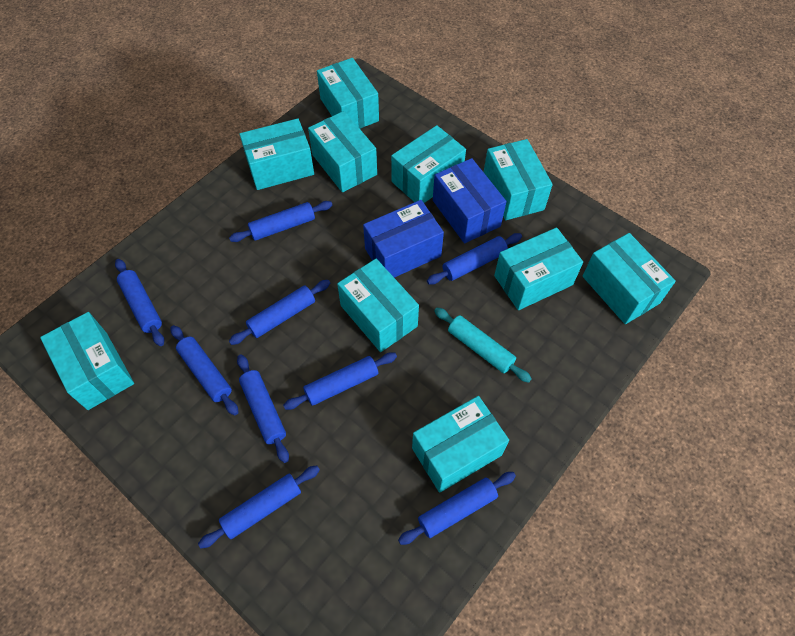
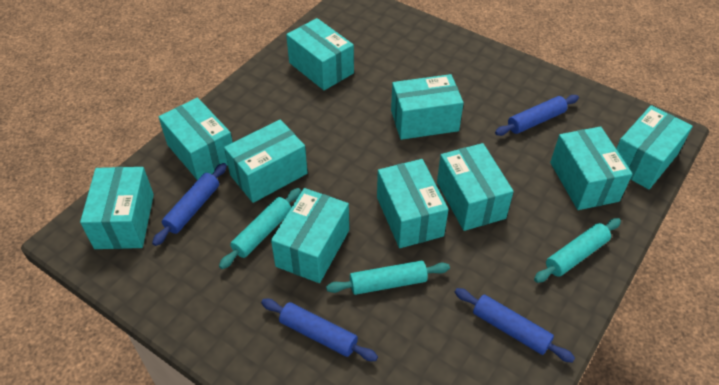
blue box: 2 -> 0
blue rolling pin: 9 -> 4
turquoise rolling pin: 1 -> 3

